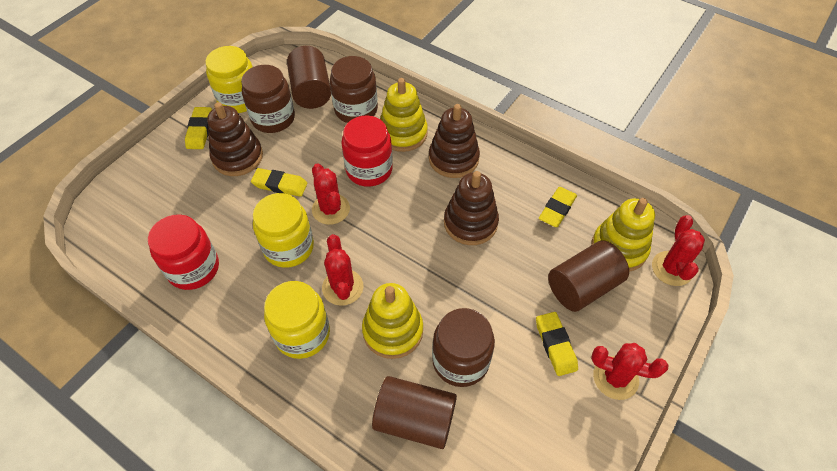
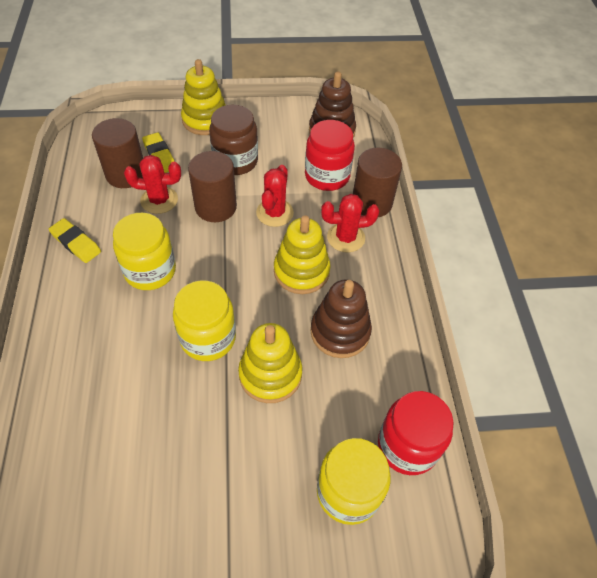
brown jar: 3 -> 1
brown stacking toy: 3 -> 2
red cactus: 4 -> 3
yellow eraser: 4 -> 2

